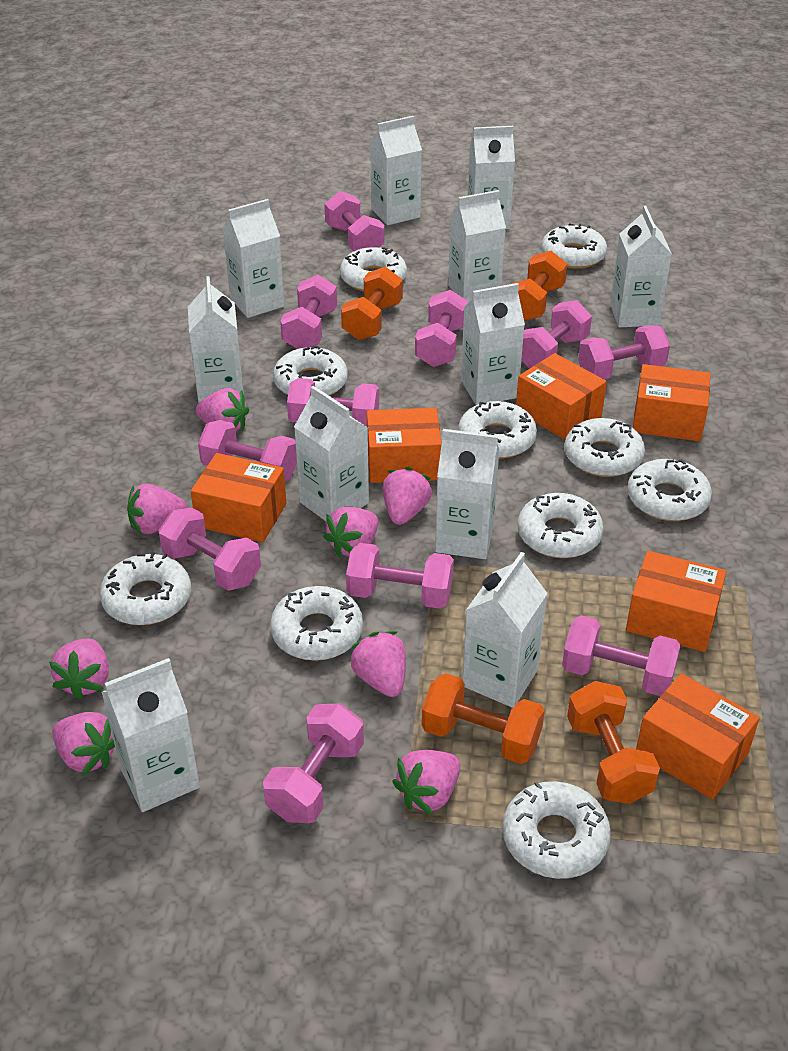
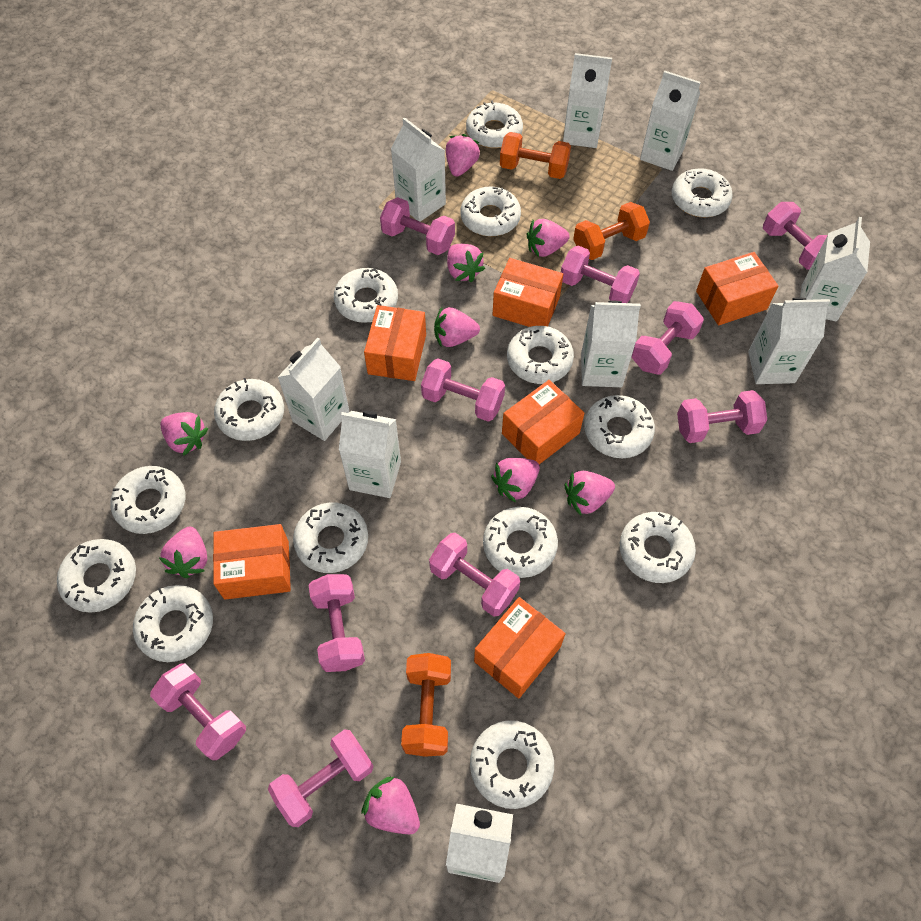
orange dumbbell: 4 -> 3
pink dumbbell: 11 -> 10
pink strawberry: 8 -> 9
white carton: 11 -> 9
white donut: 10 -> 14

